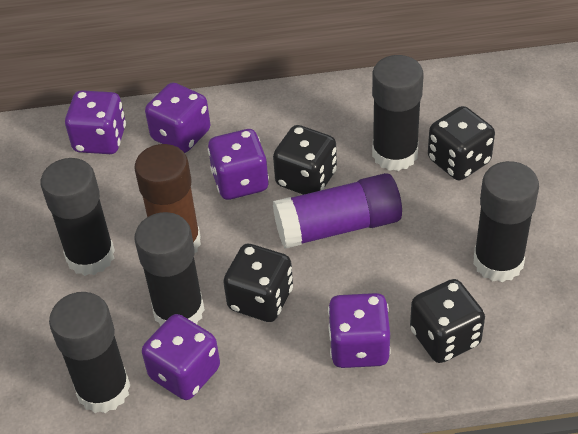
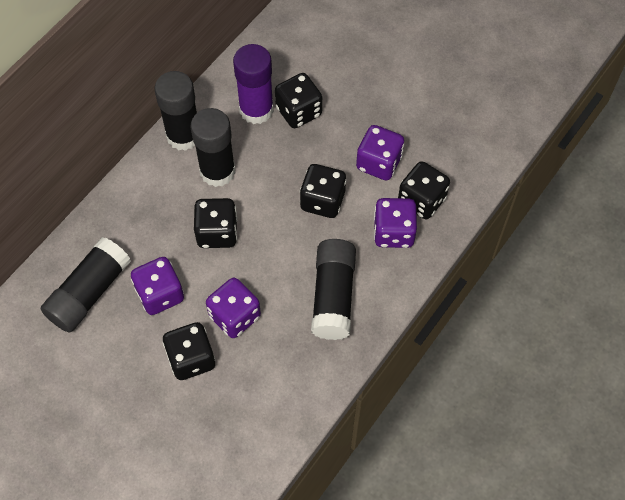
black dice: 4 -> 5
black glue stick: 5 -> 4
brown glue stick: 1 -> 0
purple dice: 5 -> 4

